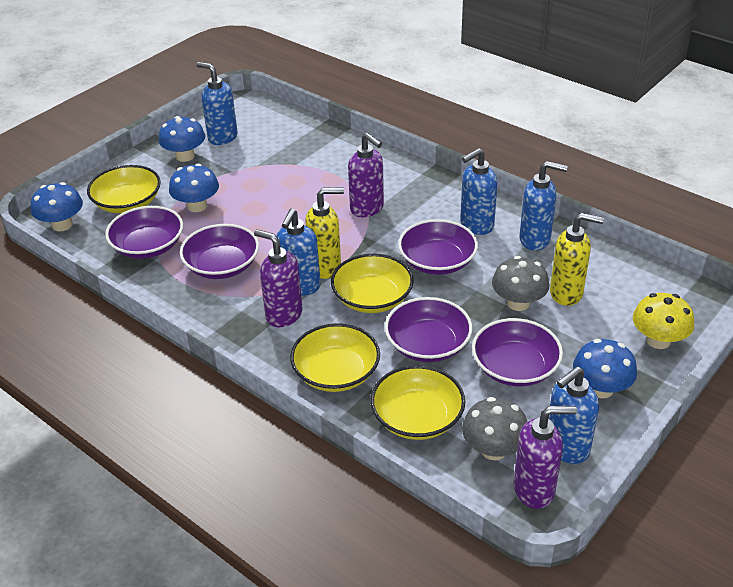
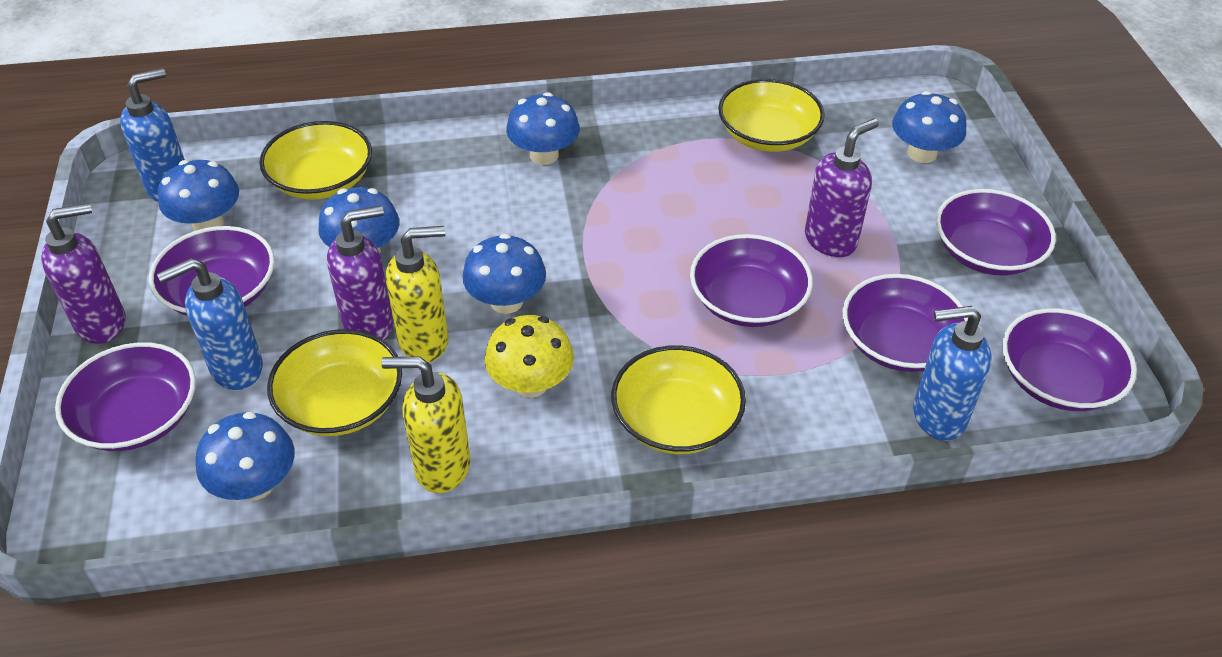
blue mushroom: 4 -> 6
blue soap dispenser: 5 -> 3
grey mushroom: 2 -> 0
purple bowl: 5 -> 6

